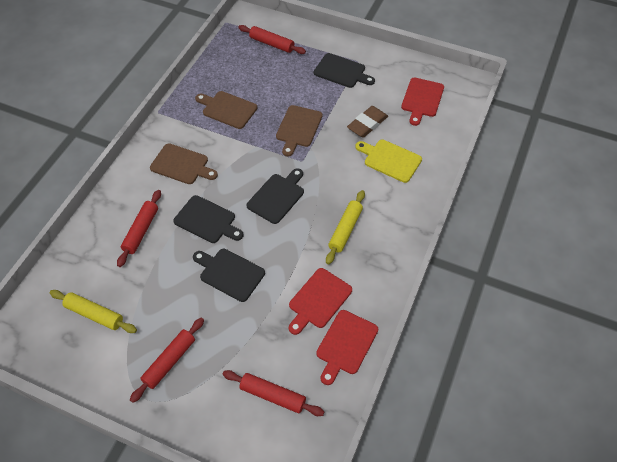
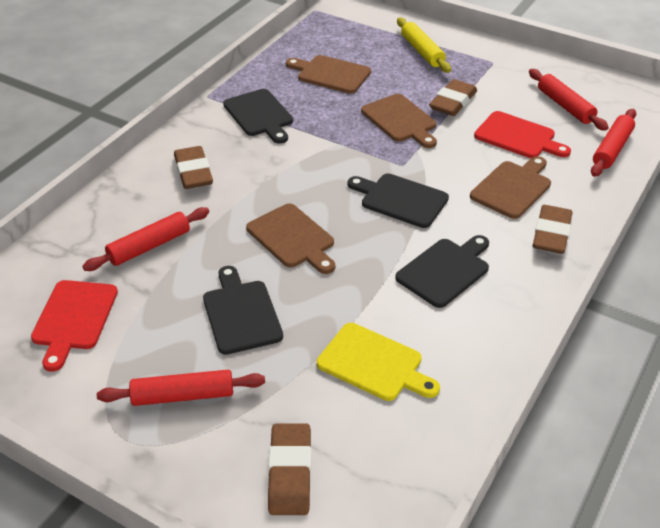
brown cutting board: 3 -> 4
brown eraser: 1 -> 4
red cutting board: 3 -> 2
yellow rolling pin: 2 -> 1

